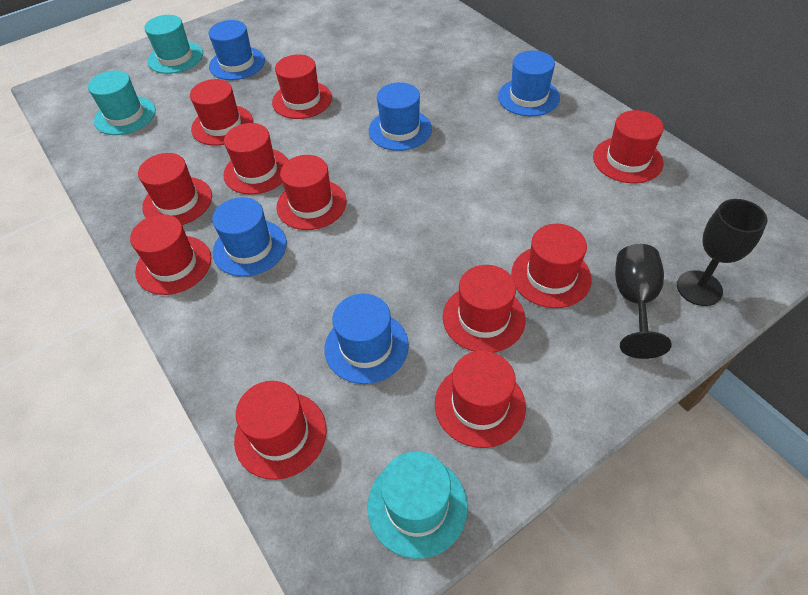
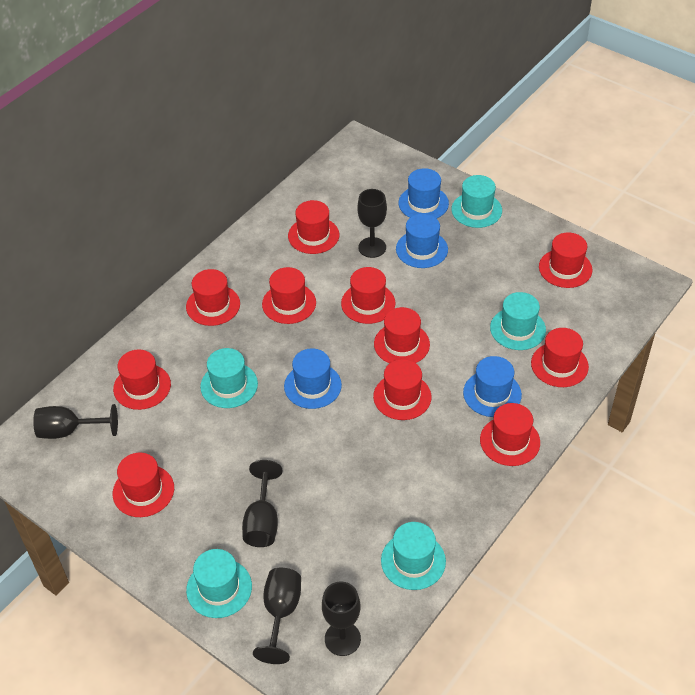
black goblet: 2 -> 5
blue hat: 5 -> 4
turquoise hat: 3 -> 5

